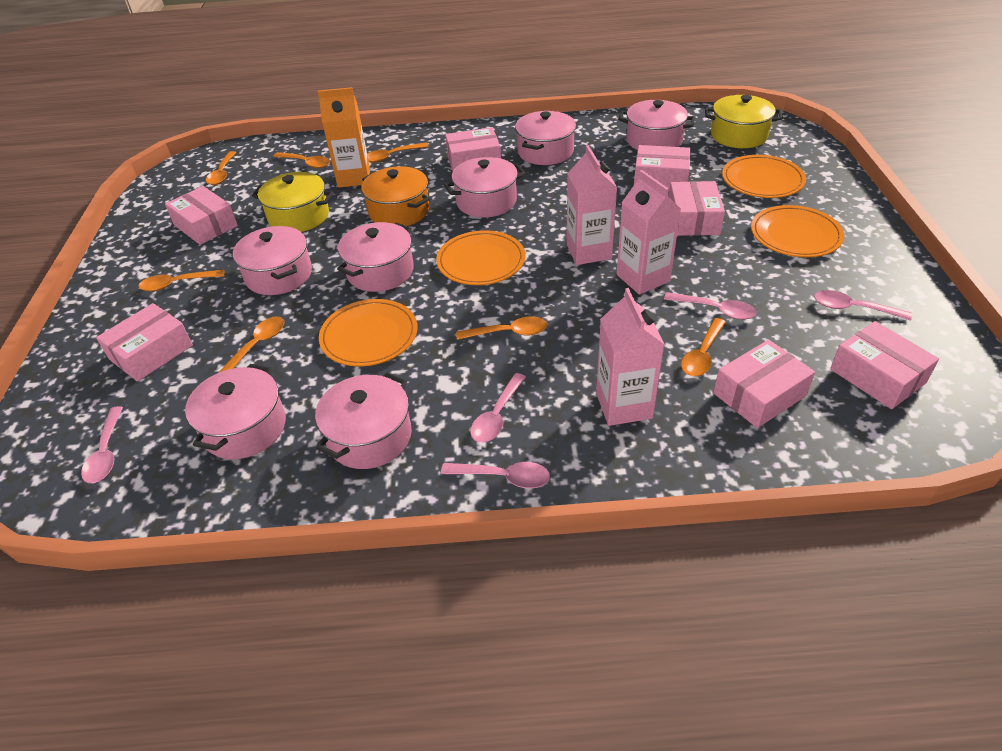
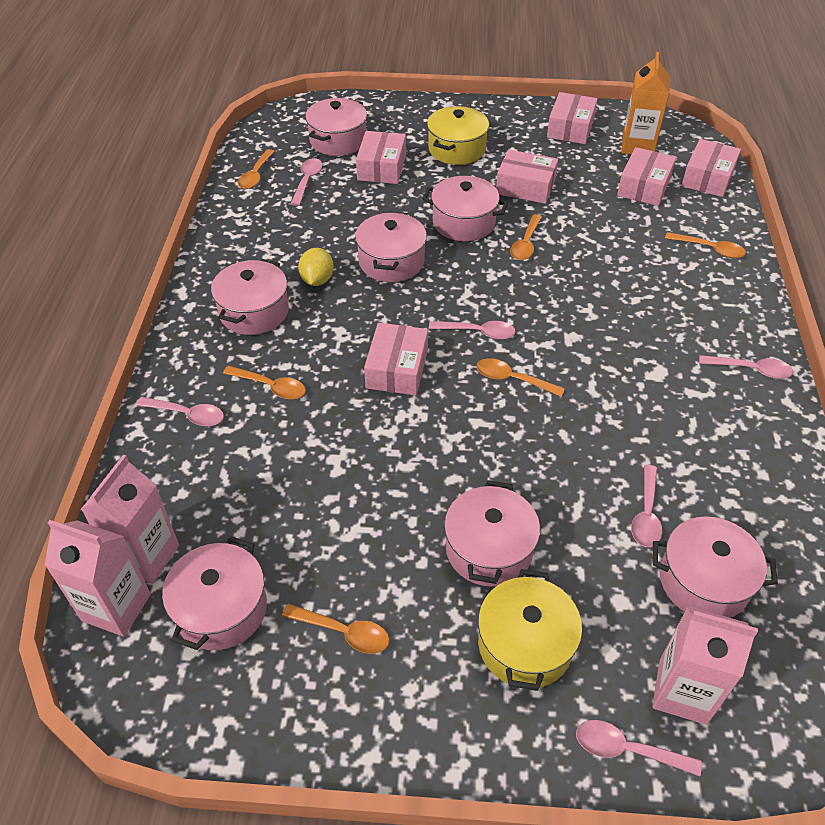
orange plate: 4 -> 0
orange pot: 1 -> 0
orange spoon: 7 -> 6
pink box: 7 -> 6
pink spoon: 5 -> 6
yellow lemon: 0 -> 1

